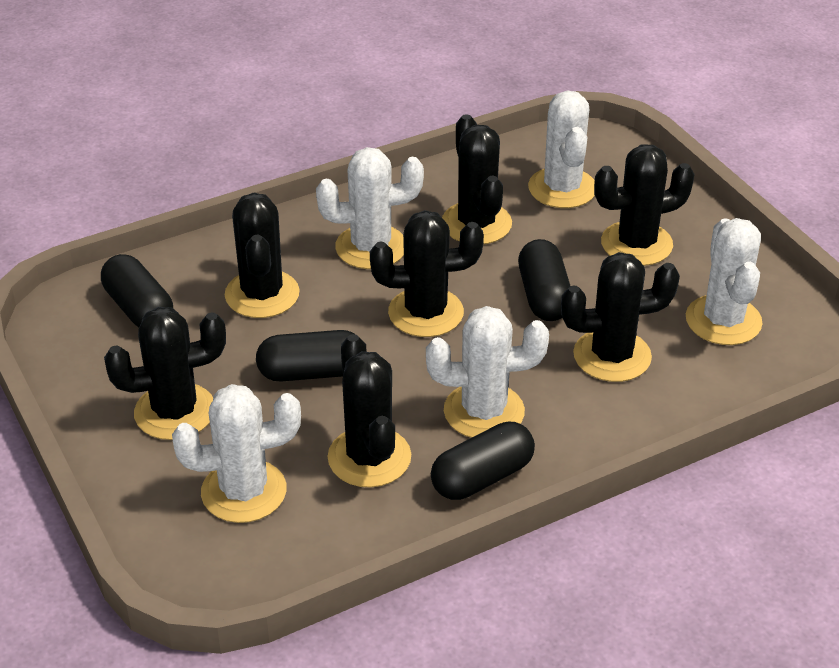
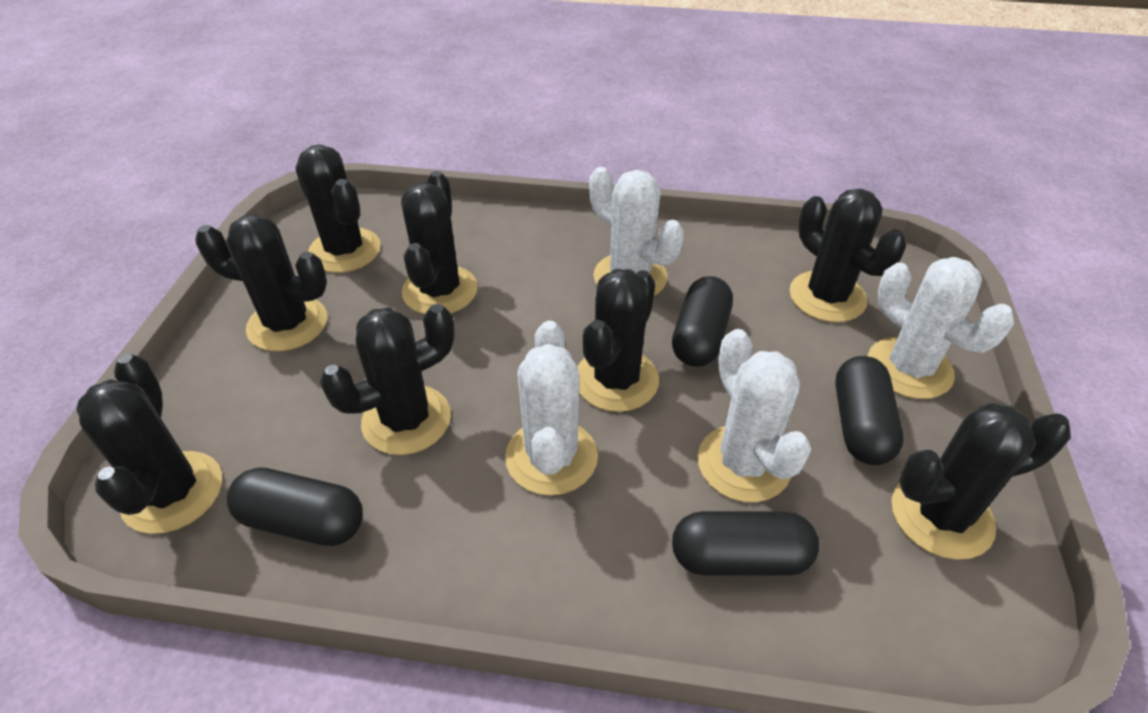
black cactus: 7 -> 8
white cactus: 5 -> 4

